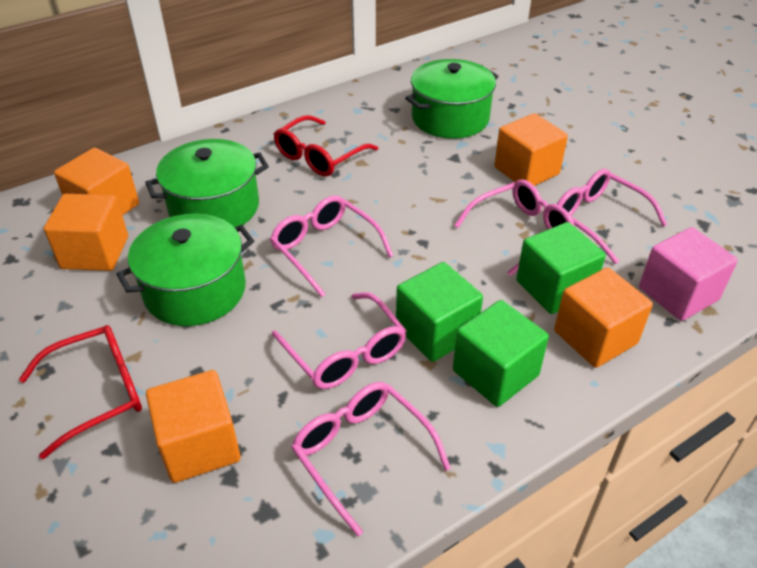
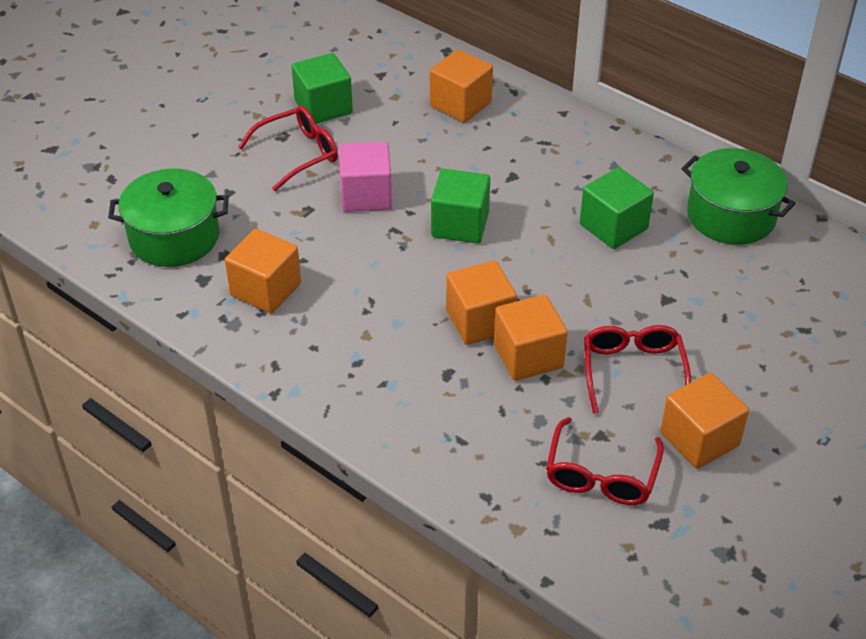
green pot: 3 -> 2
pink glasses: 5 -> 0
red glasses: 2 -> 3

